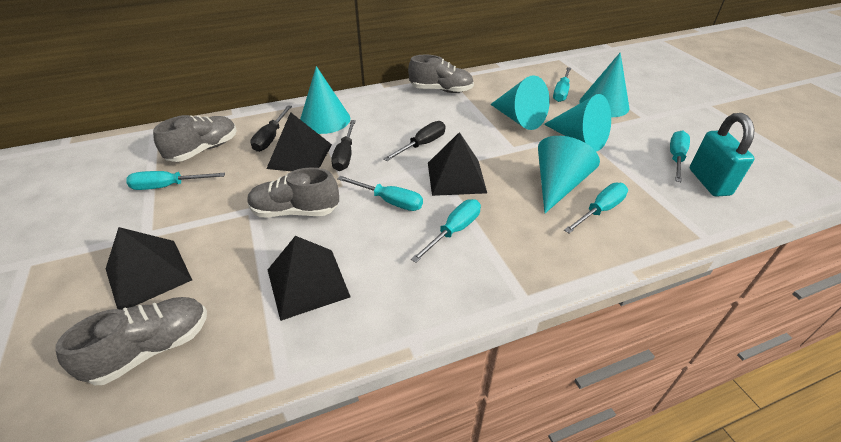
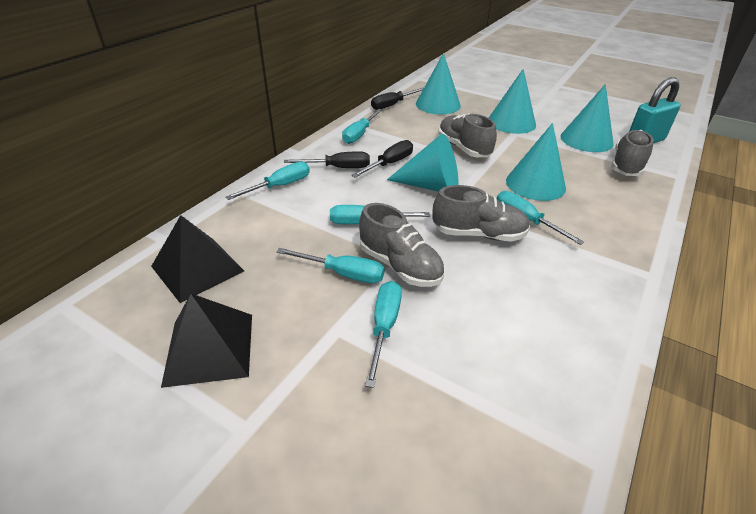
black pyramid: 4 -> 2

